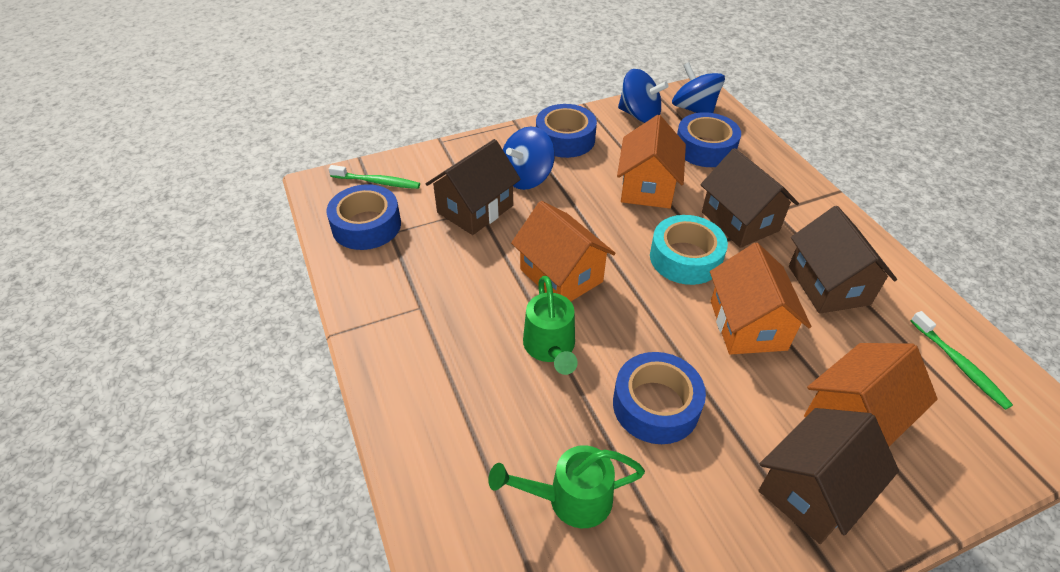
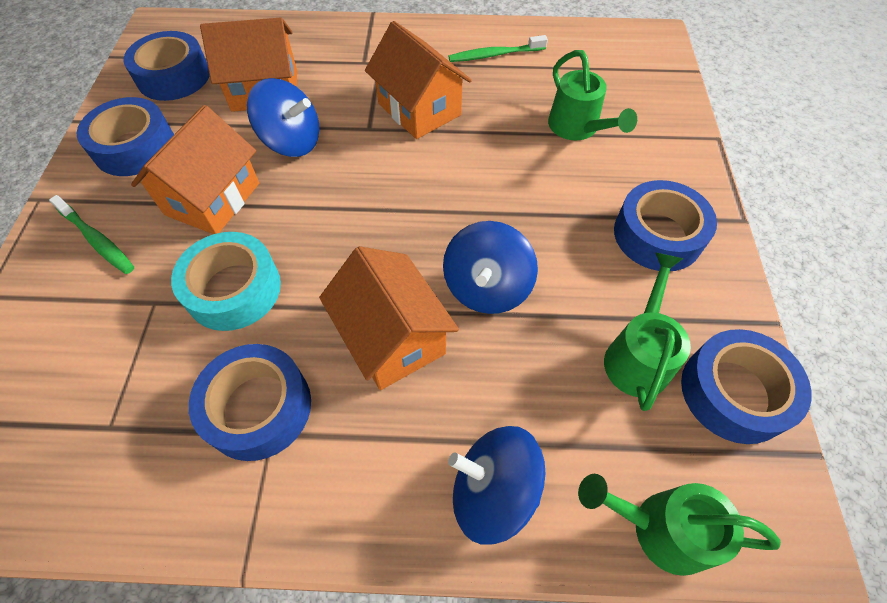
blue tape: 4 -> 5
brown house: 4 -> 0
green watering can: 2 -> 3

